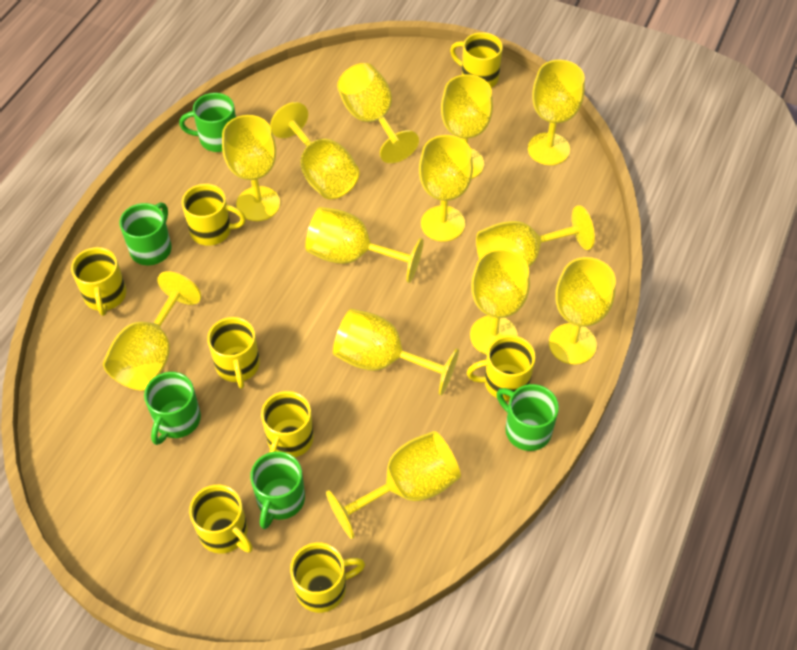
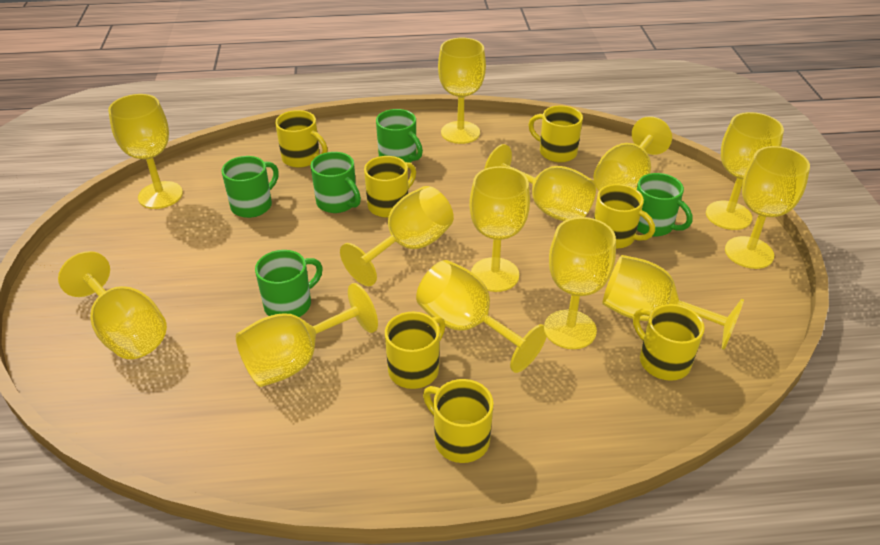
yellow mug: 8 -> 7

